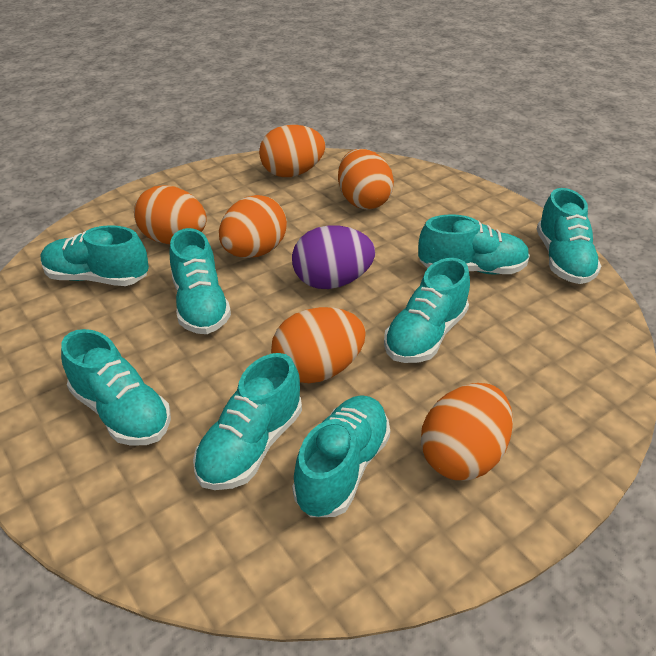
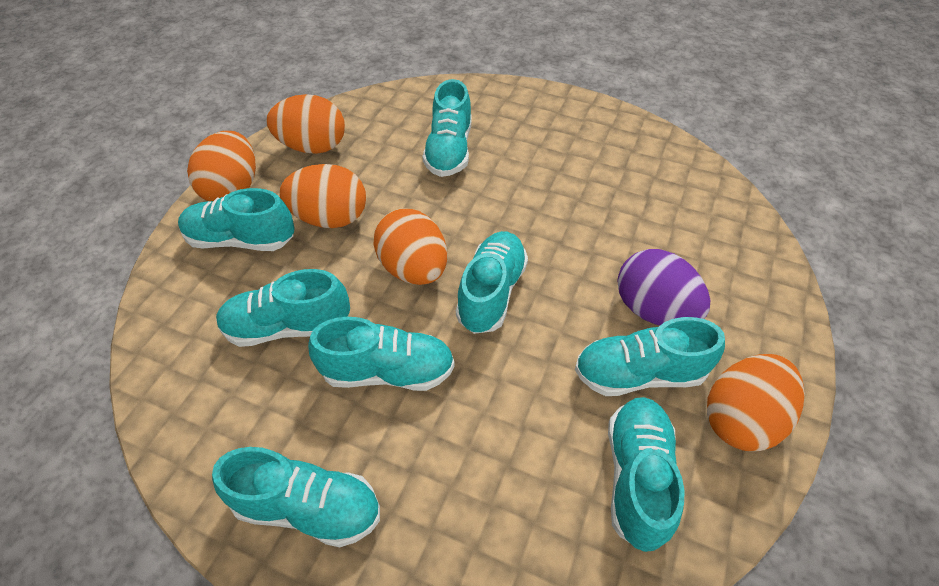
orange egg: 6 -> 5

